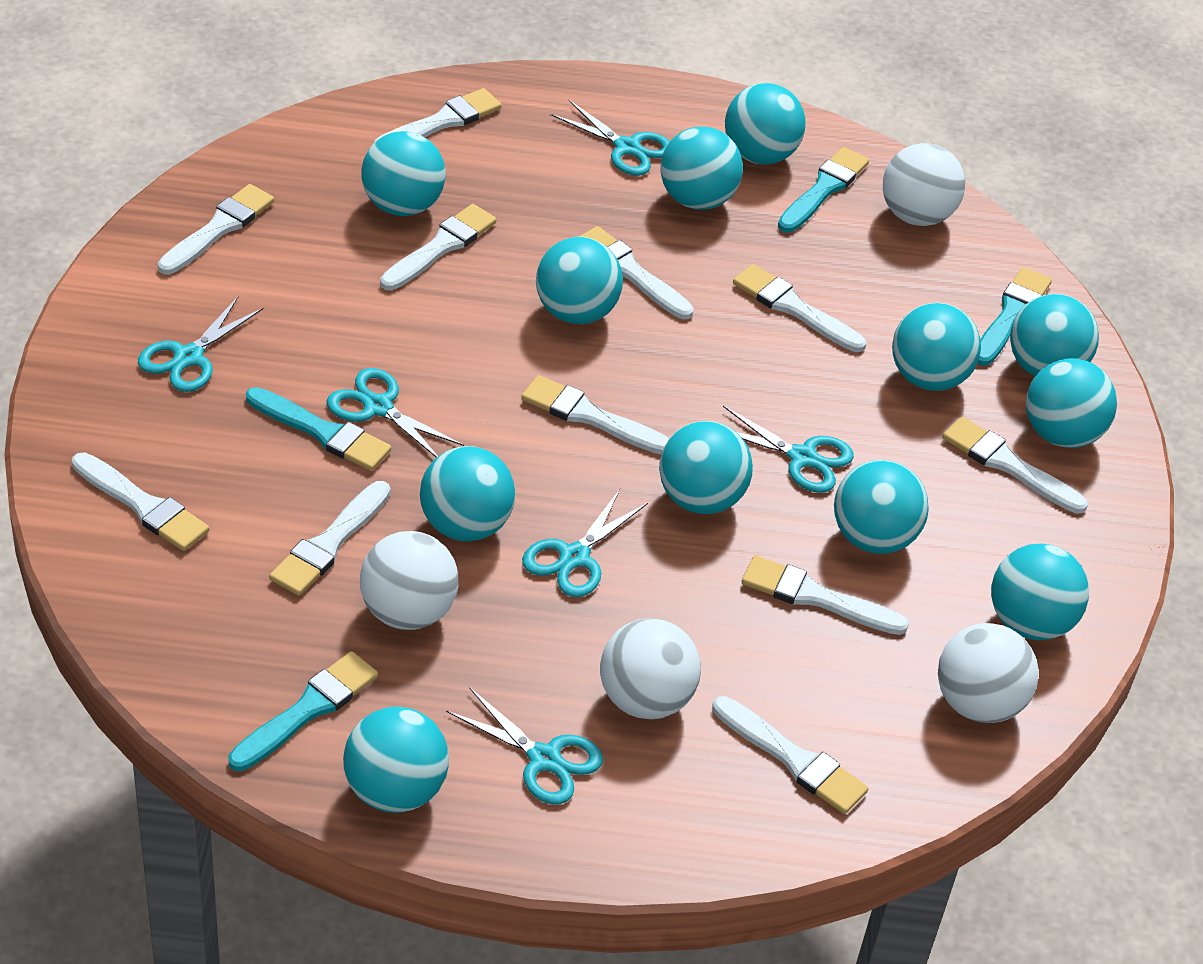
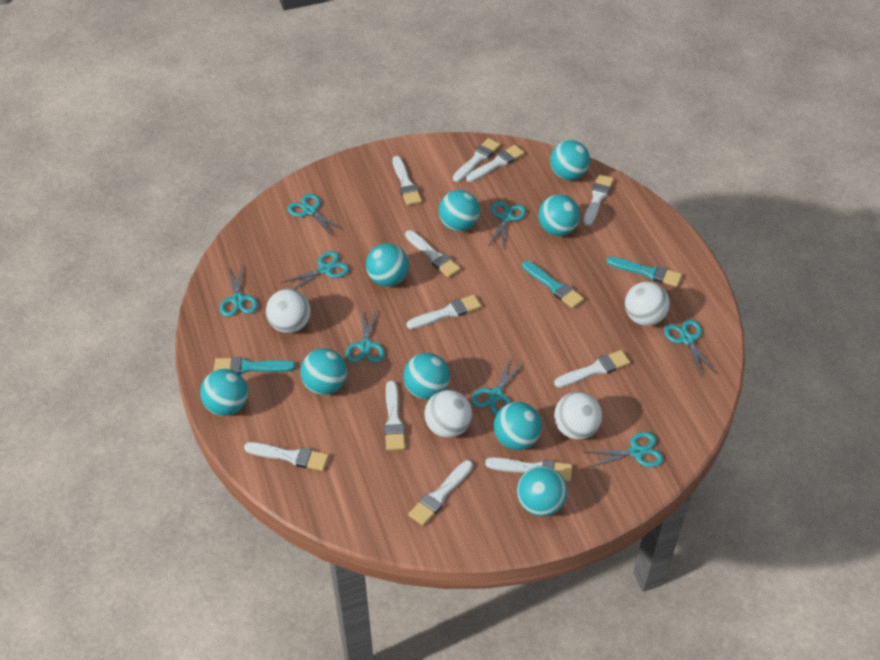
turquoise ball: 12 -> 9
turquoise brush: 4 -> 3
turquoise scissors: 6 -> 8

